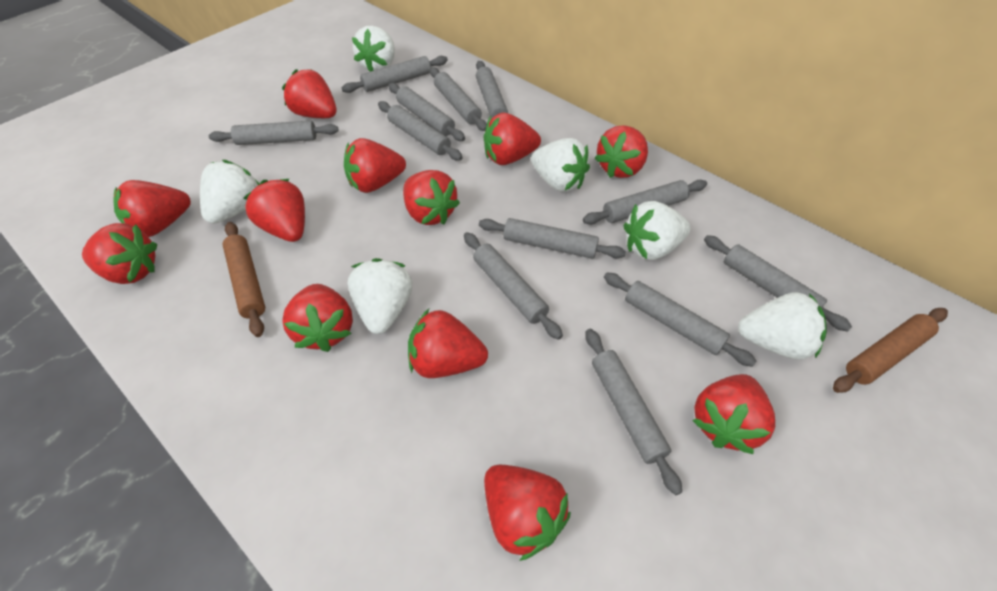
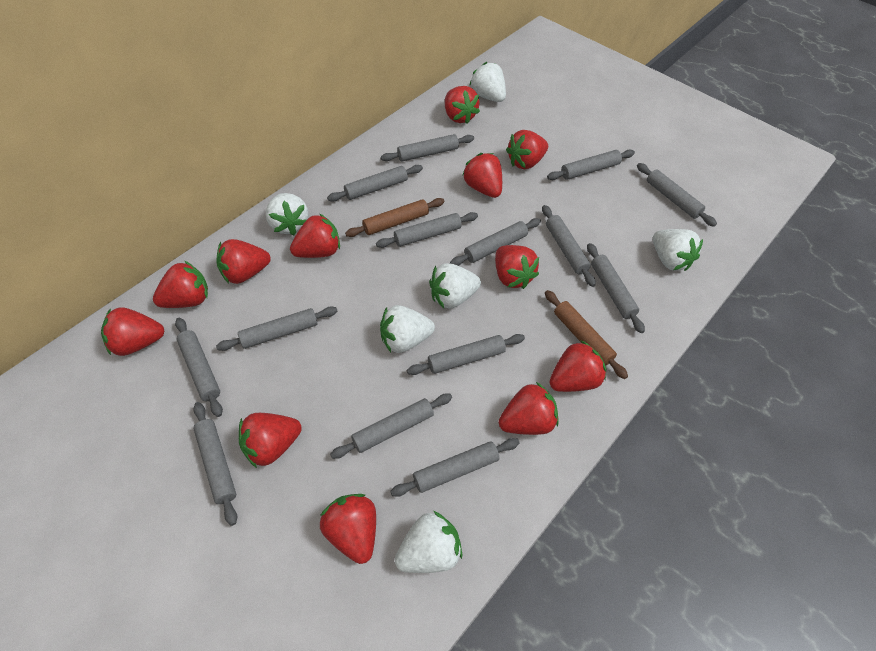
grey rolling pin: 12 -> 14

